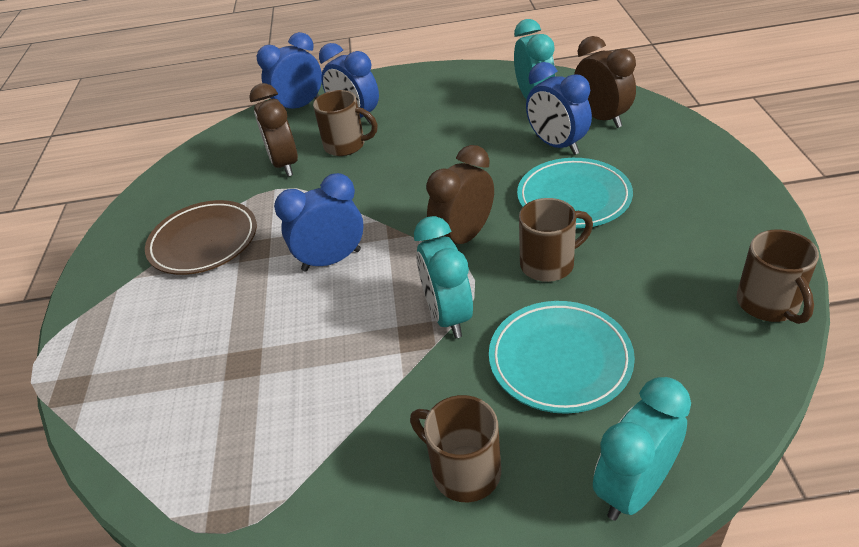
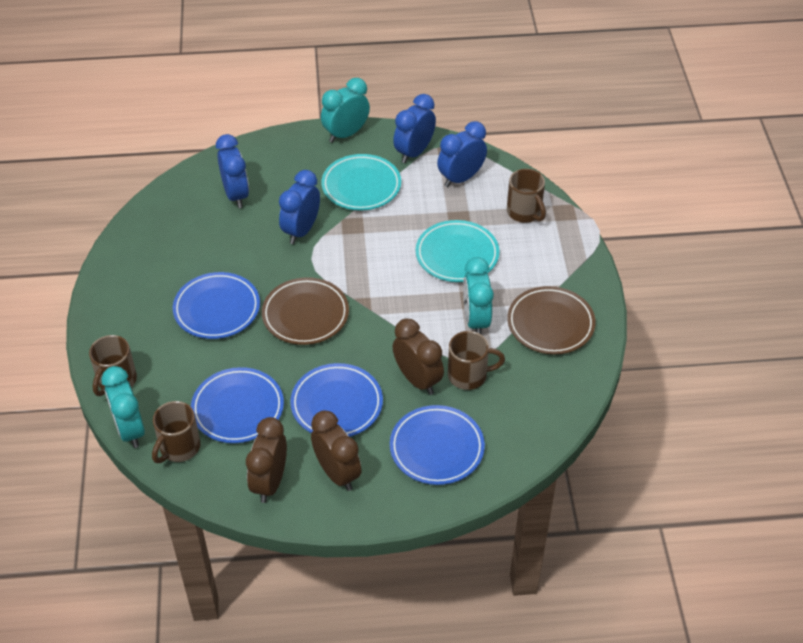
blue plate: 0 -> 4
brown plate: 1 -> 2

